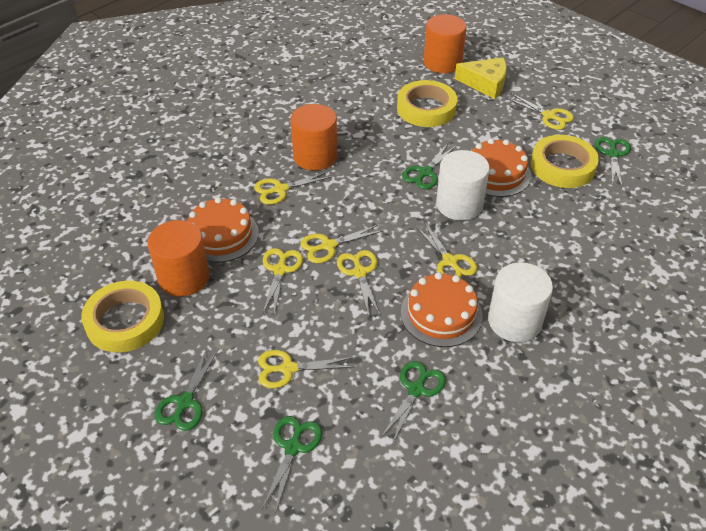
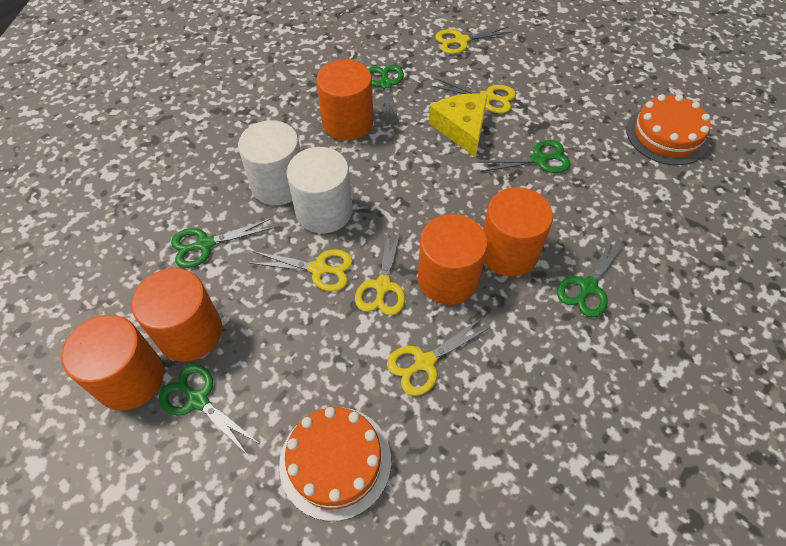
orange cake: 3 -> 2
orange cylinder: 3 -> 5
yellow scissors: 7 -> 5
yellow tape: 3 -> 0

